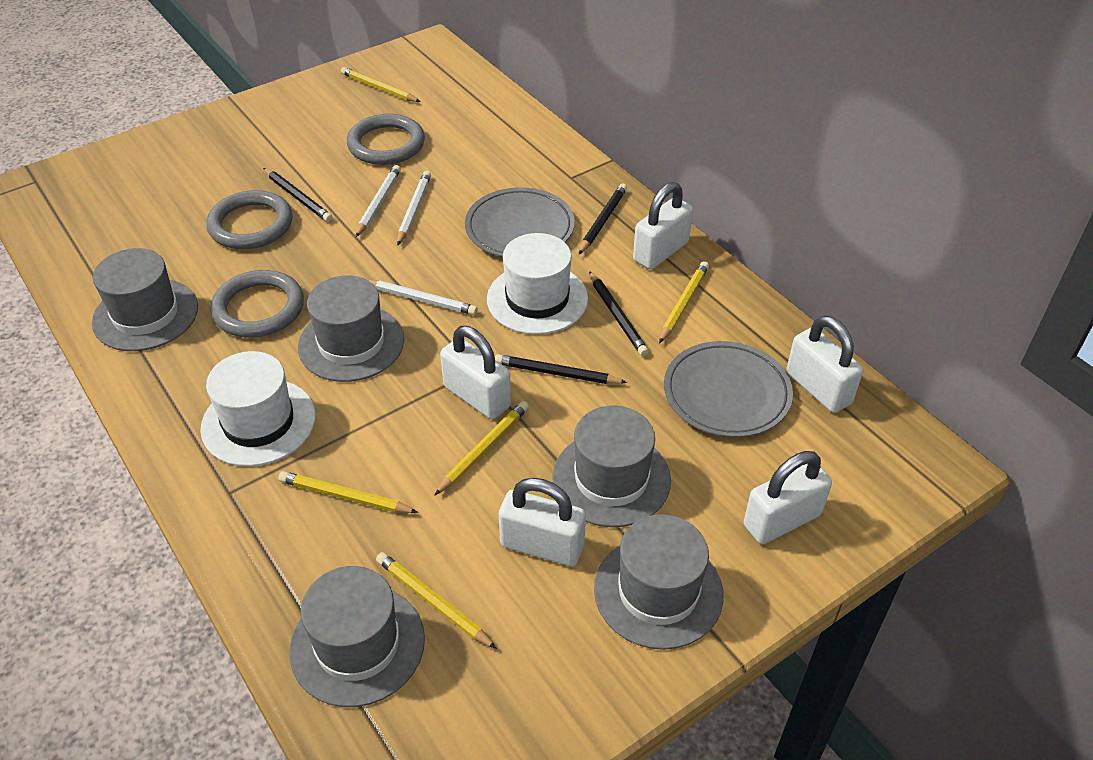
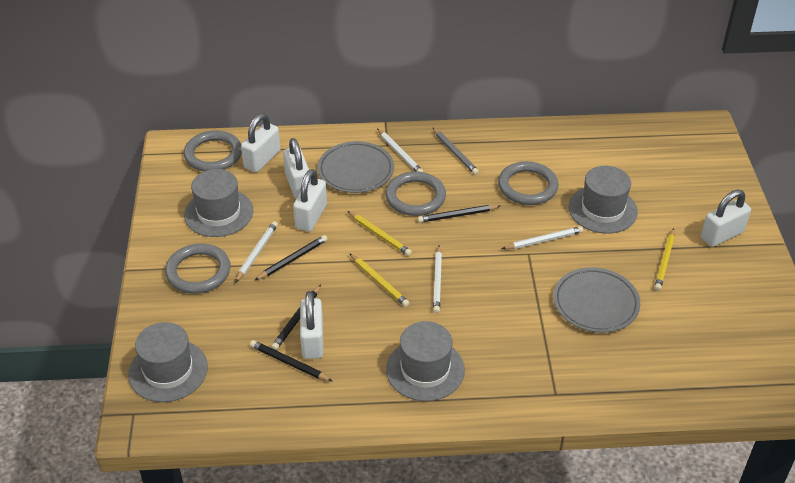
grey hat: 5 -> 4
grey pencil: 0 -> 1
grey ring: 3 -> 4
white hat: 2 -> 0
white pencil: 3 -> 4
yellow pencil: 5 -> 3

